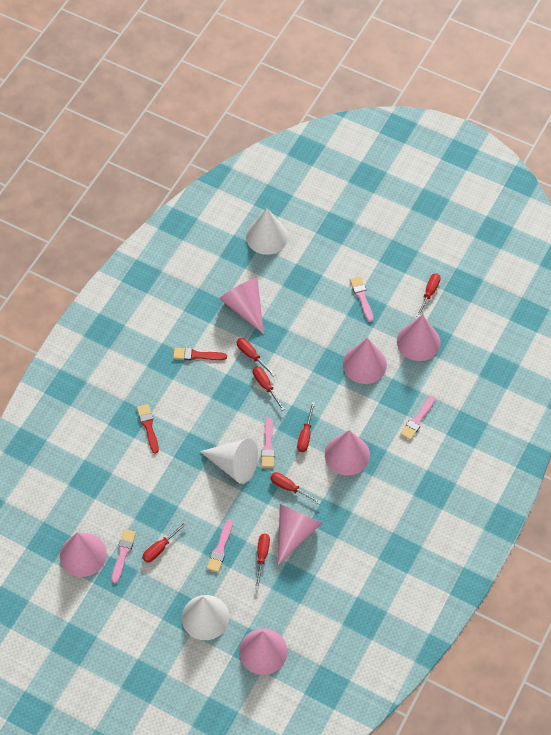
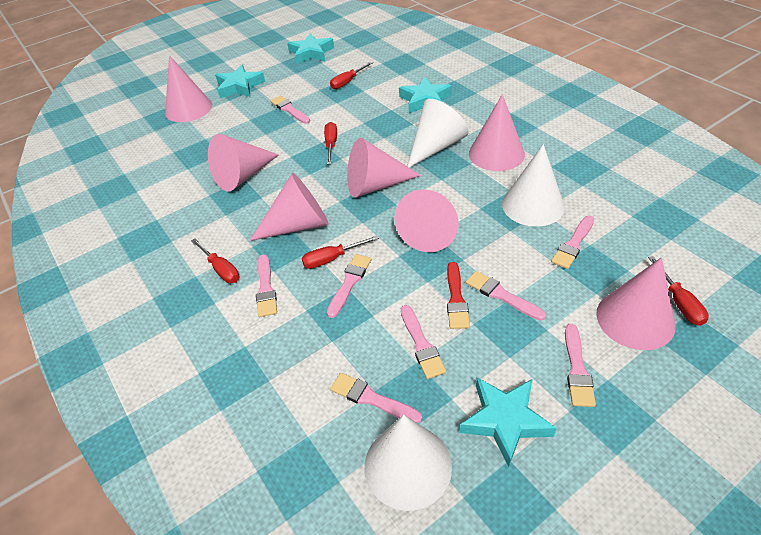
pink brush: 5 -> 8
red brush: 2 -> 1
red screwdriver: 7 -> 5
turquoise star: 0 -> 4

